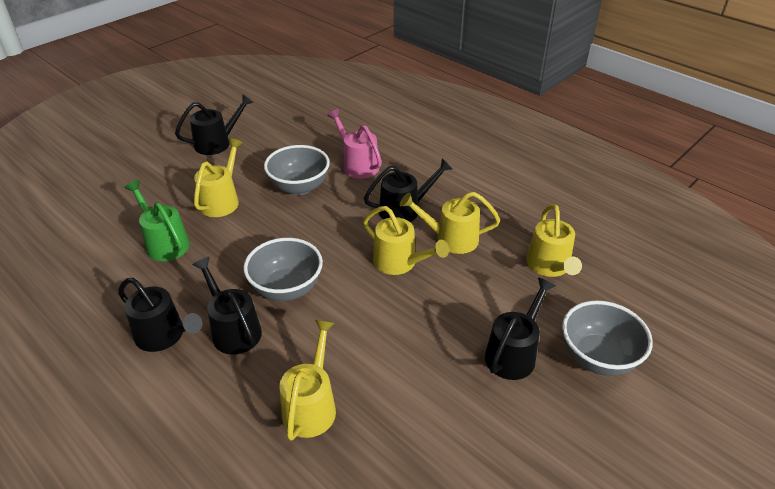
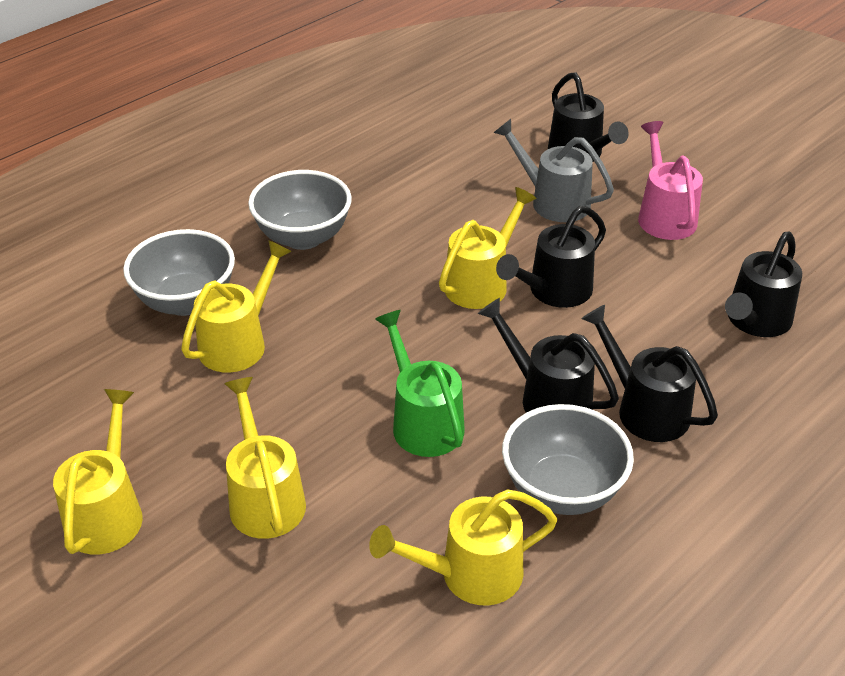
grey watering can: 0 -> 1

